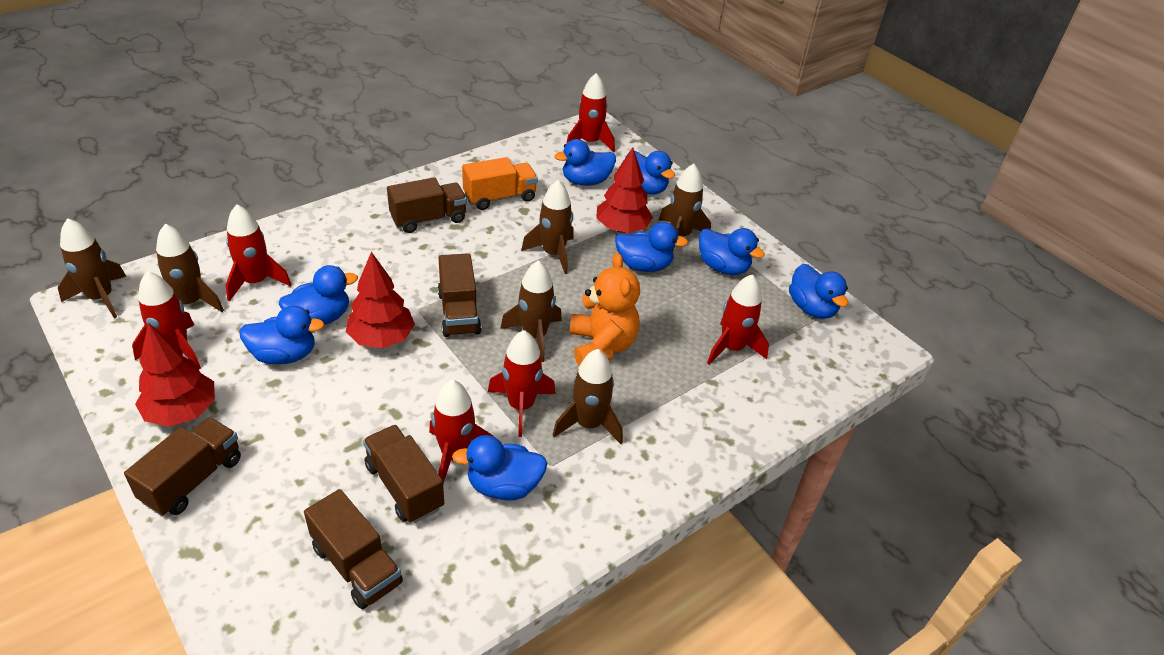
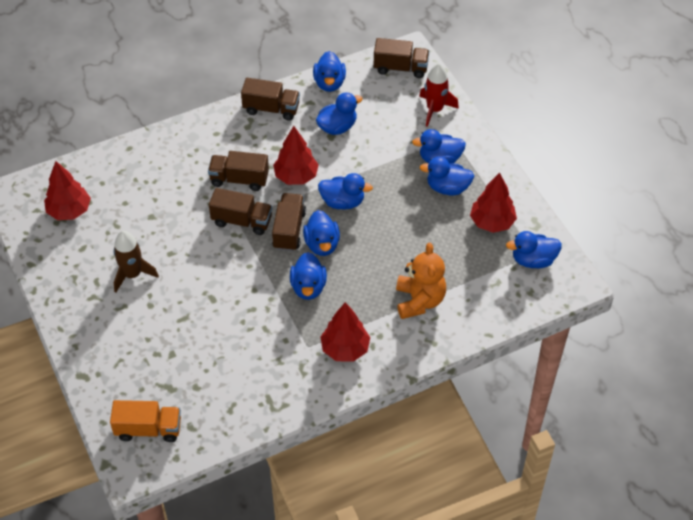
brown rocket: 6 -> 1
red rocket: 6 -> 1
red tree: 3 -> 4

